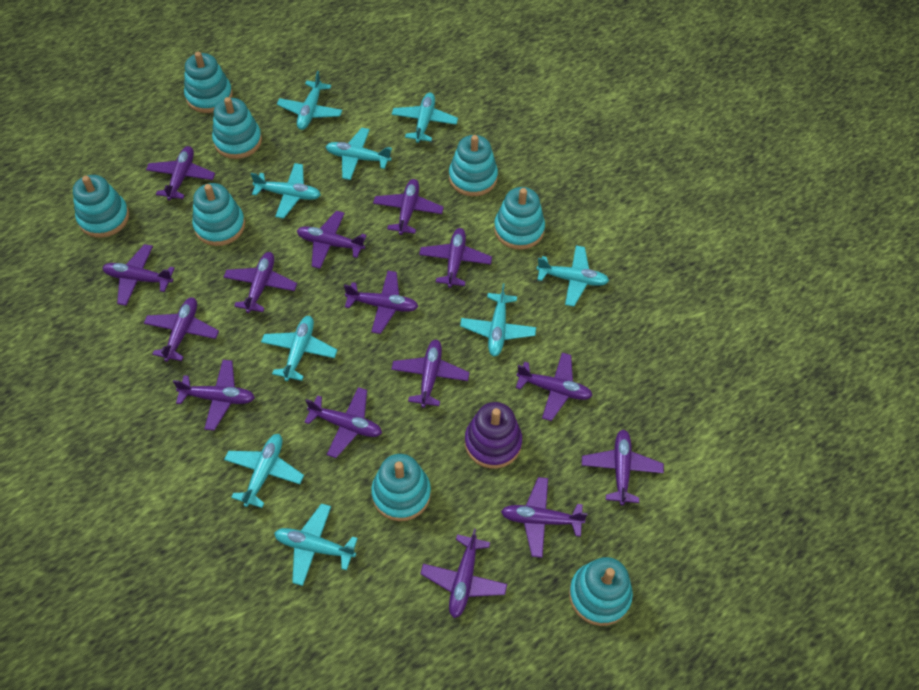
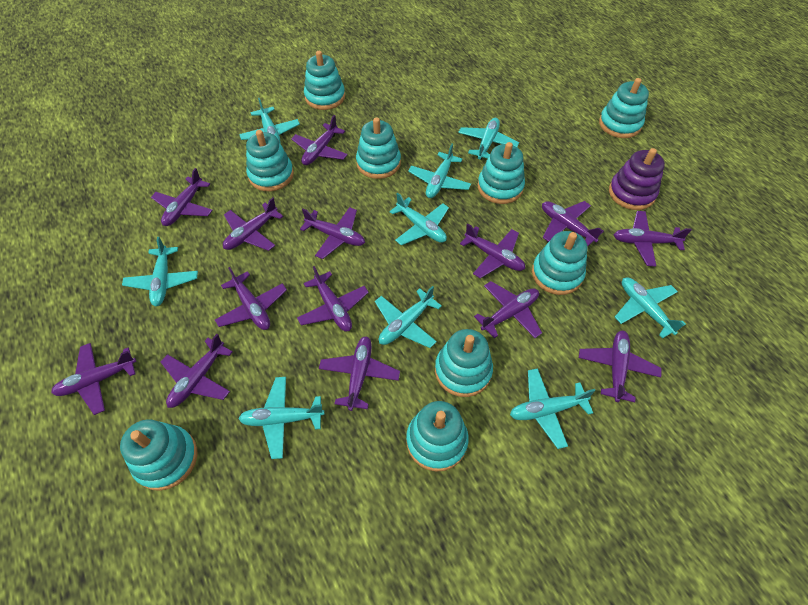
purple plane: 15 -> 14
turquoise stacking toy: 8 -> 9

